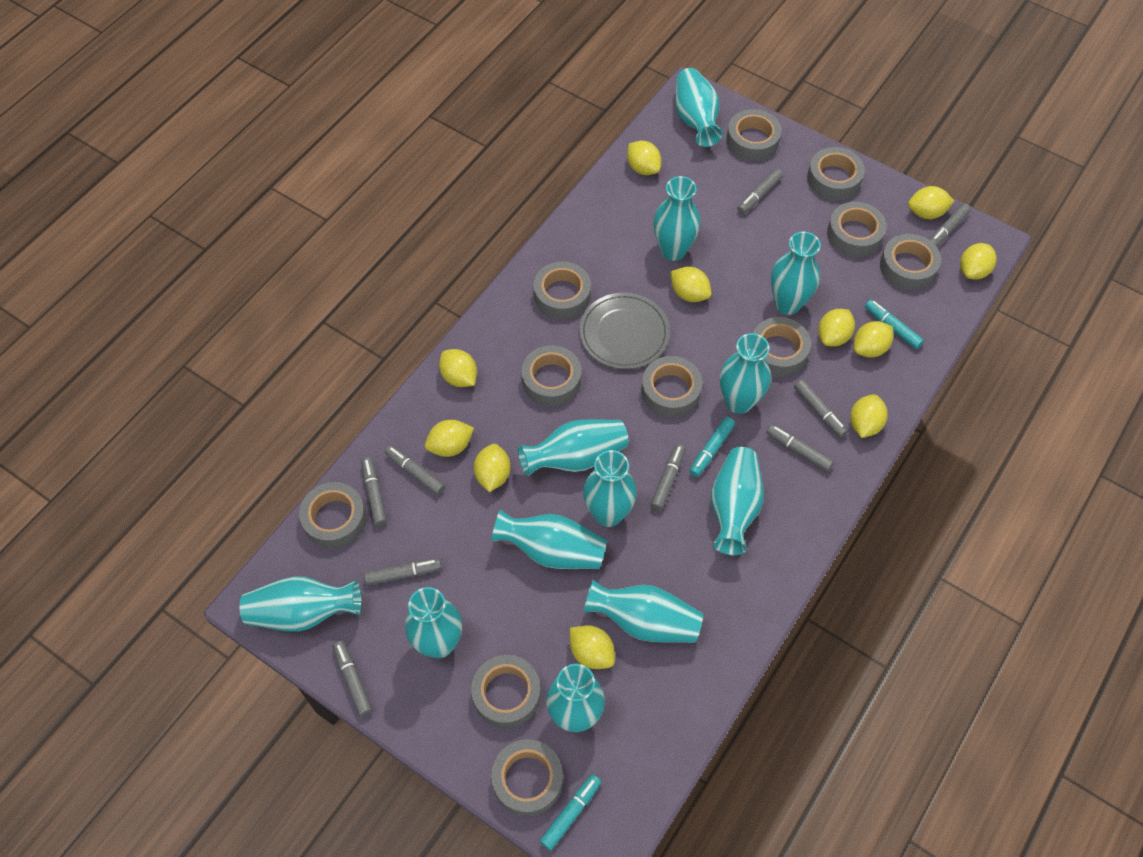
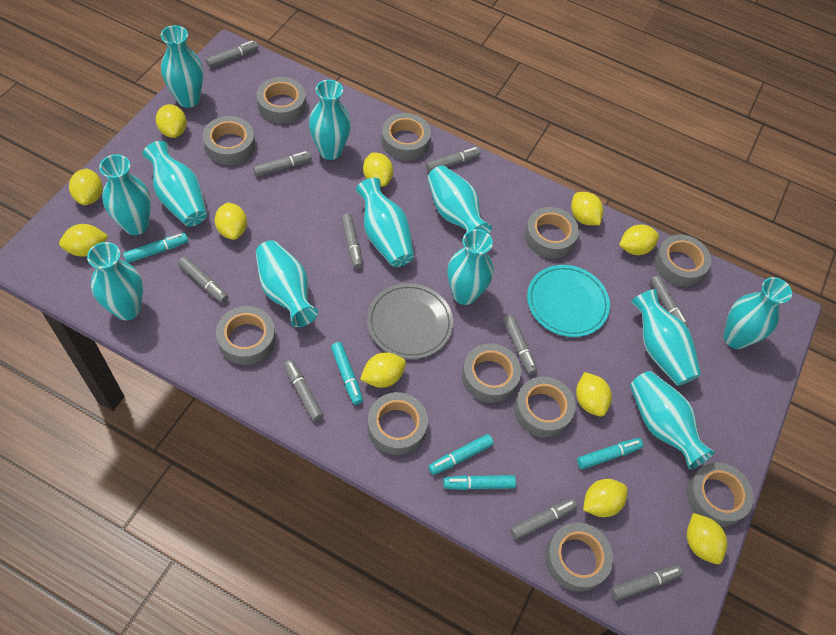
grey marker: 9 -> 10
turquoise marker: 3 -> 5
turquoise plate: 0 -> 1

